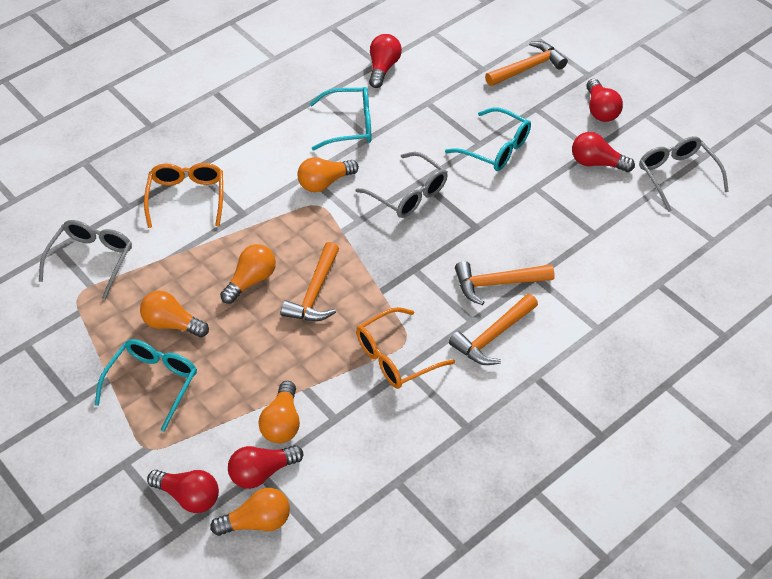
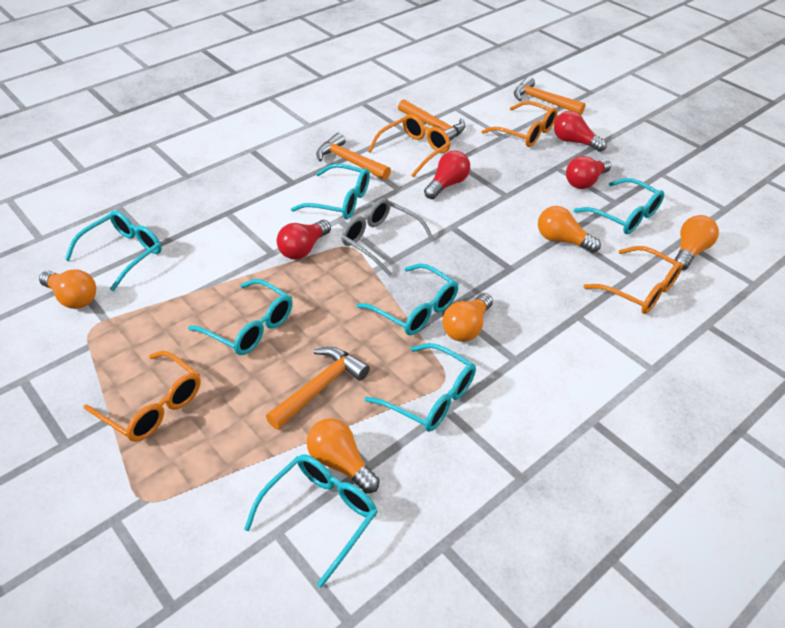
grey glasses: 3 -> 1
orange glasses: 2 -> 4
red light bulb: 5 -> 4
turquoise glasses: 3 -> 7

